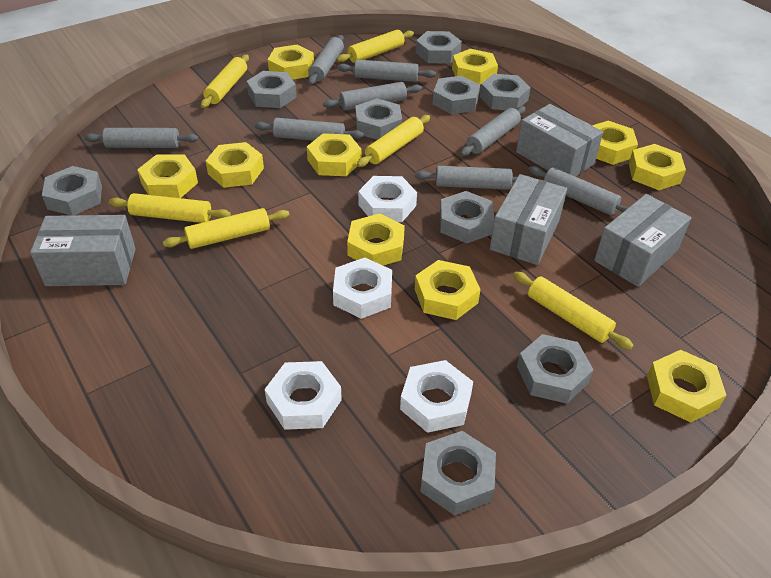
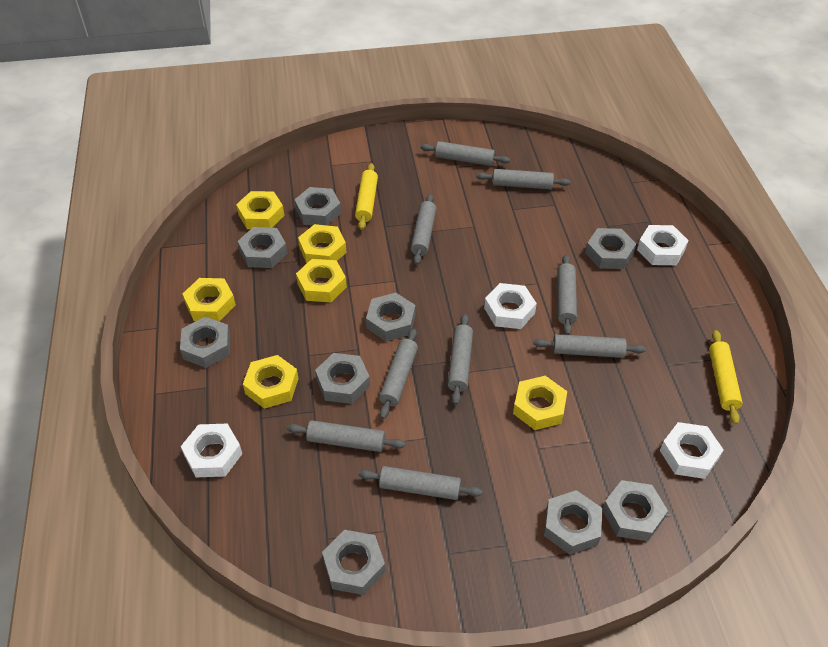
grey box: 4 -> 0
grey rolling pin: 8 -> 9
yellow nut: 10 -> 6
yellow rolling pin: 6 -> 2

